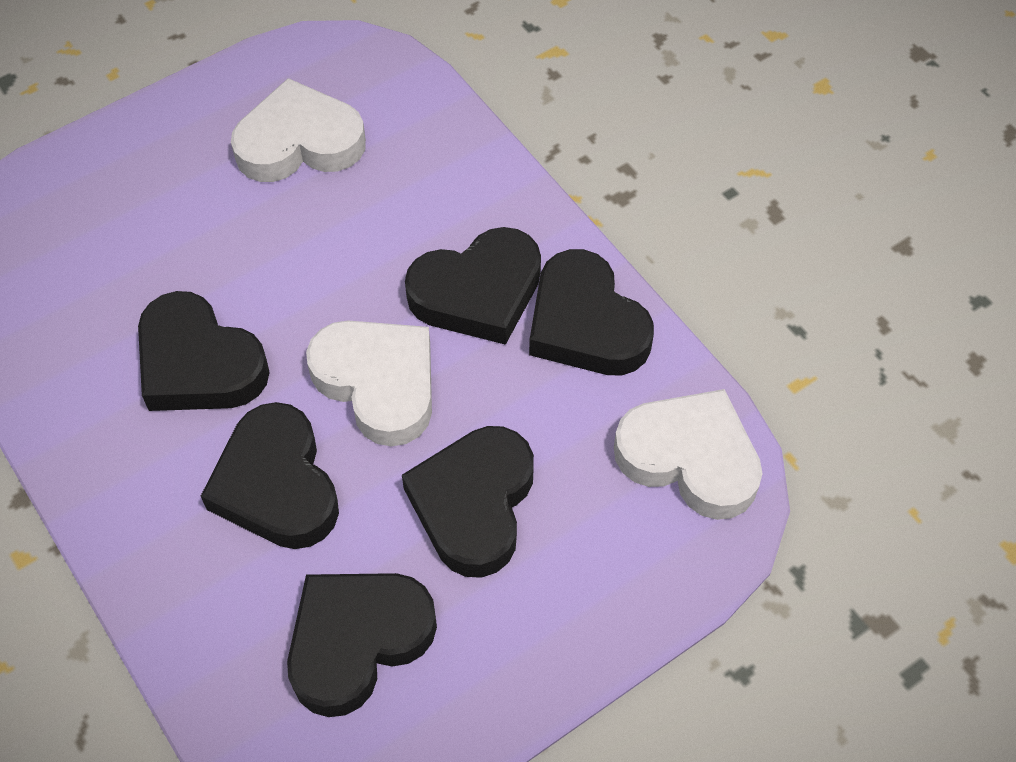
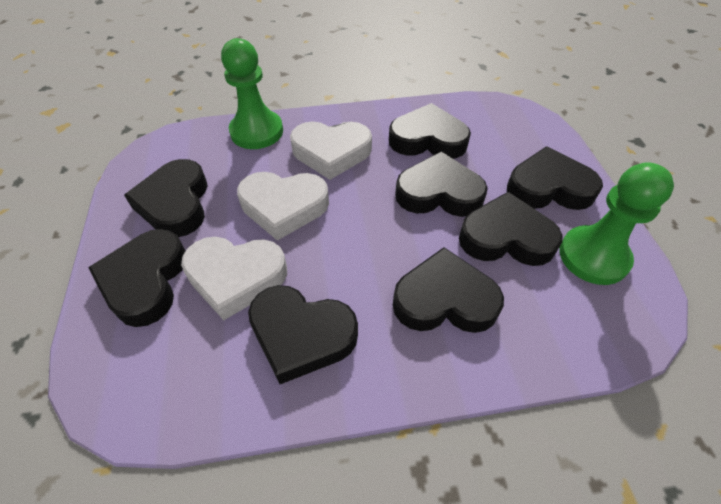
black heart: 6 -> 8
green pawn: 0 -> 2

